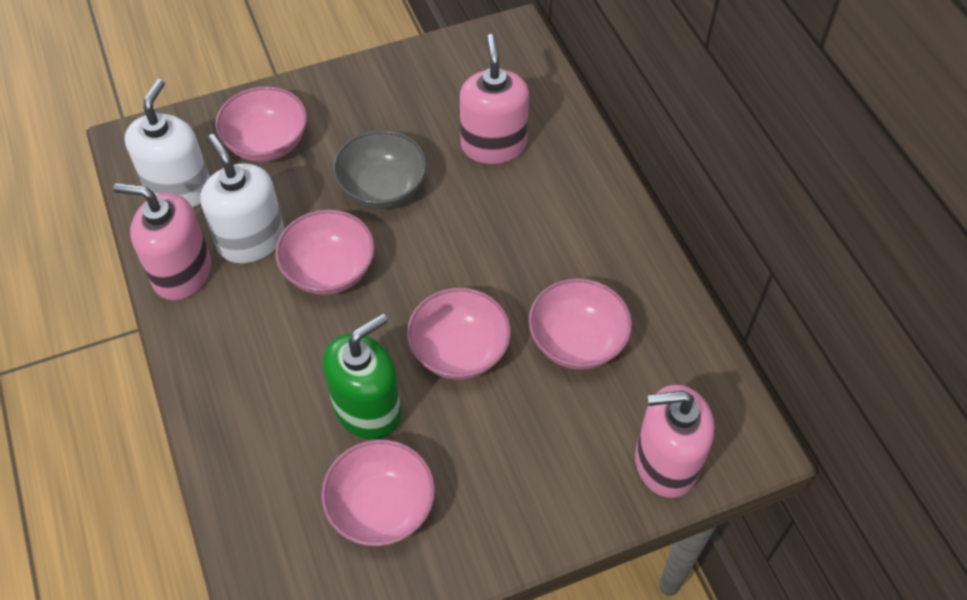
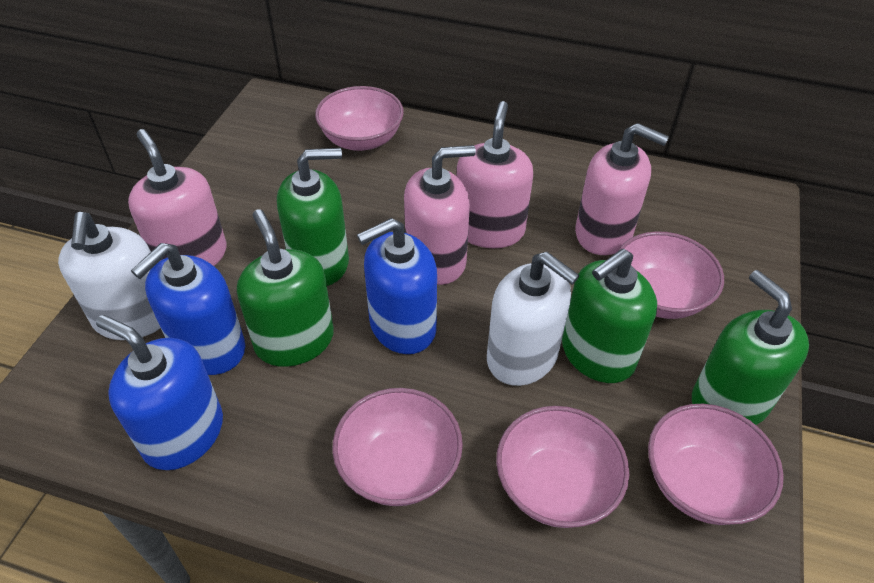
blue soap dispenser: 0 -> 3
green soap dispenser: 1 -> 4
grey bowl: 1 -> 0
pink soap dispenser: 3 -> 4

